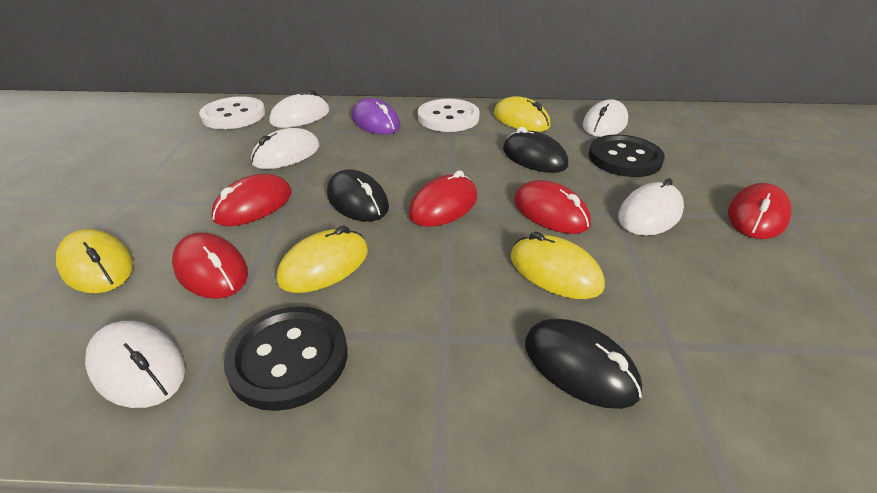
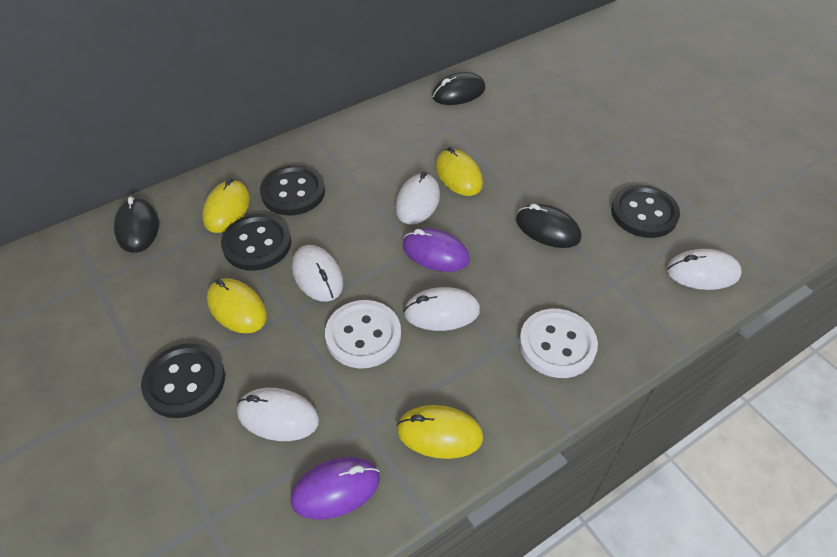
black button: 2 -> 4
purple mouse: 1 -> 2
red mouse: 5 -> 0

